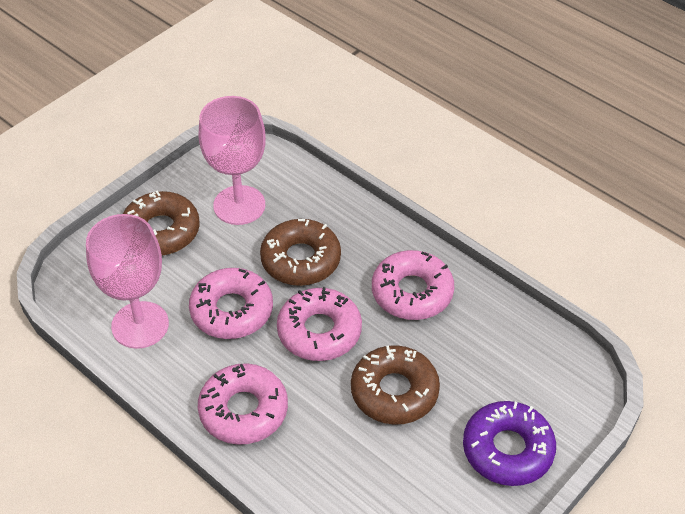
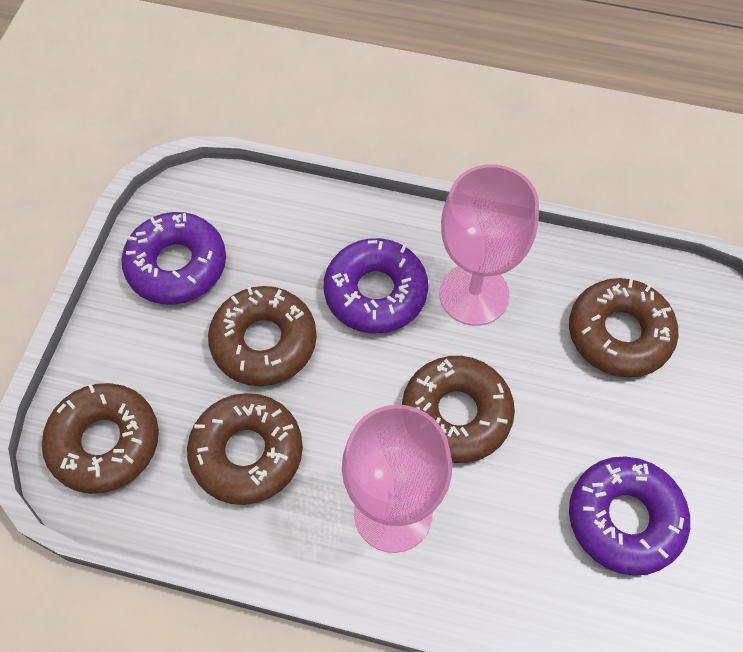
brown donut: 3 -> 5
pink donut: 4 -> 0
purple donut: 1 -> 3

